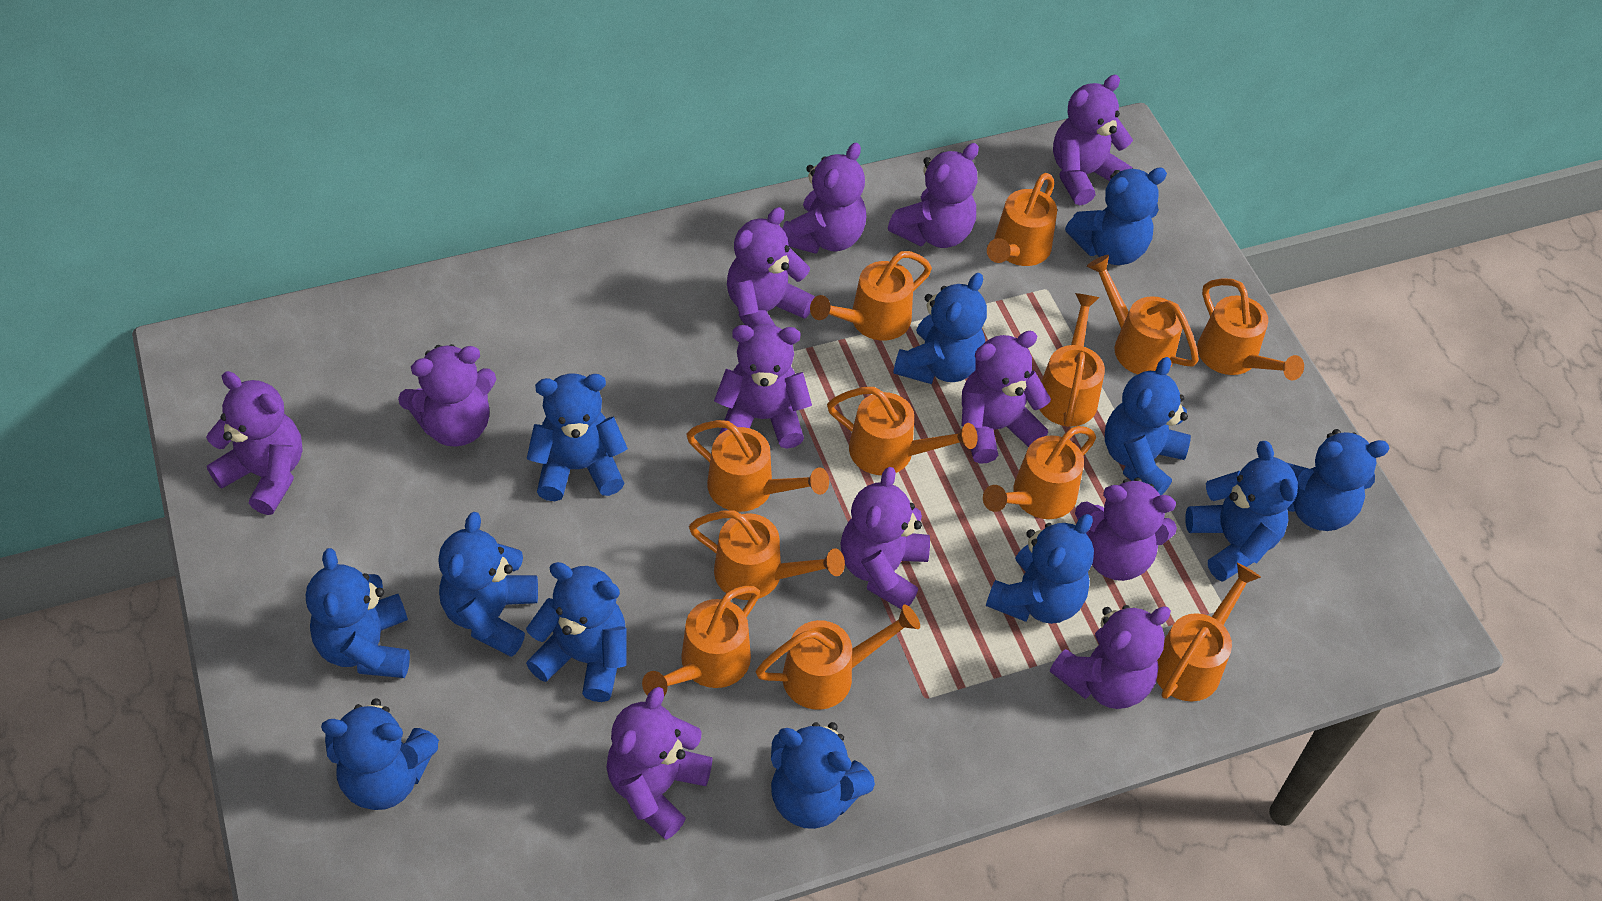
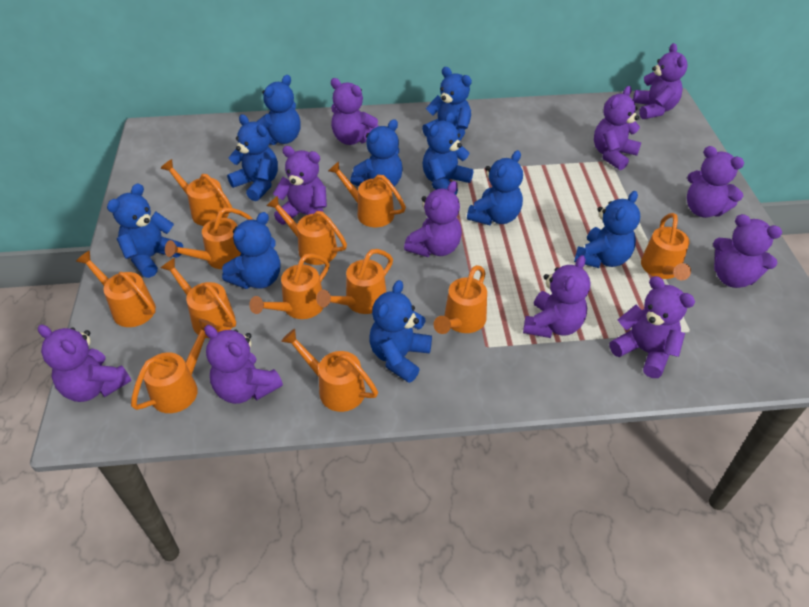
blue teddy bear: 12 -> 10
purple teddy bear: 12 -> 11

